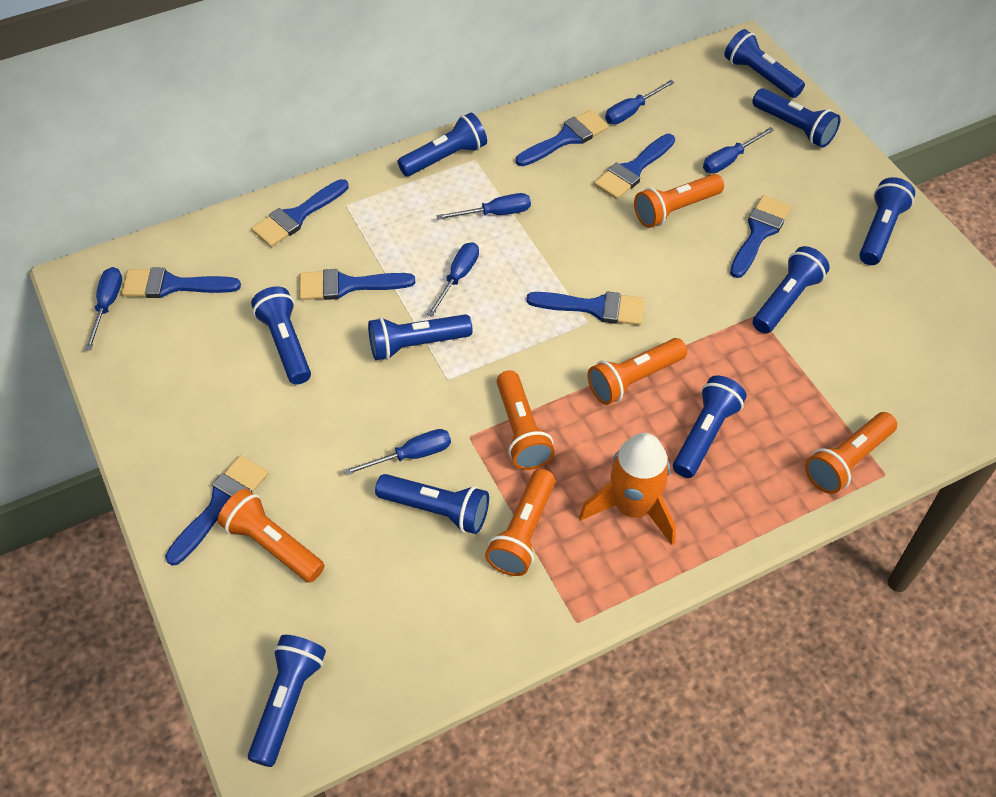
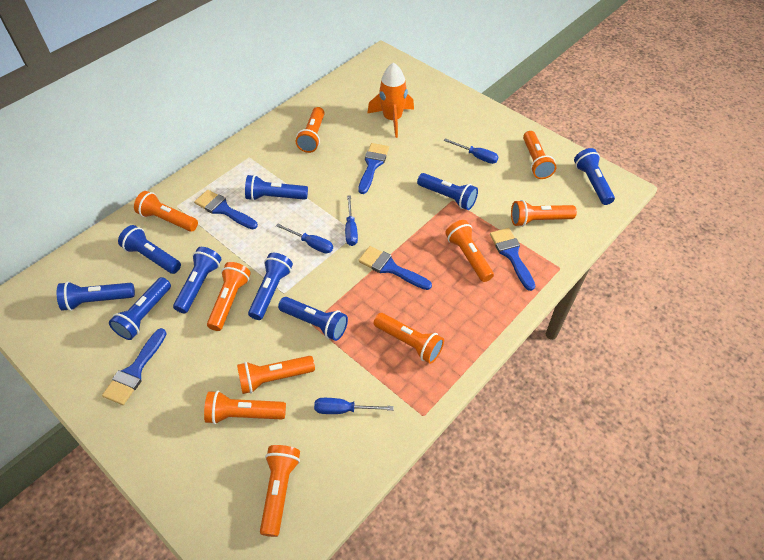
blue brush: 8 -> 5
blue flashlight: 10 -> 9
blue screwdriver: 6 -> 4
orange flashlight: 6 -> 10

